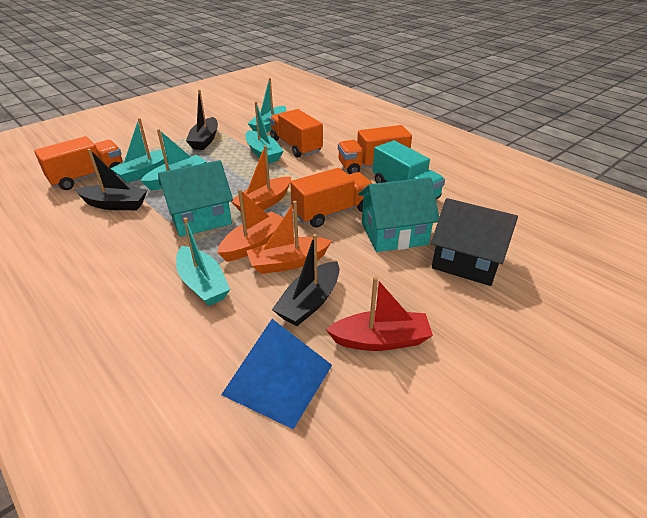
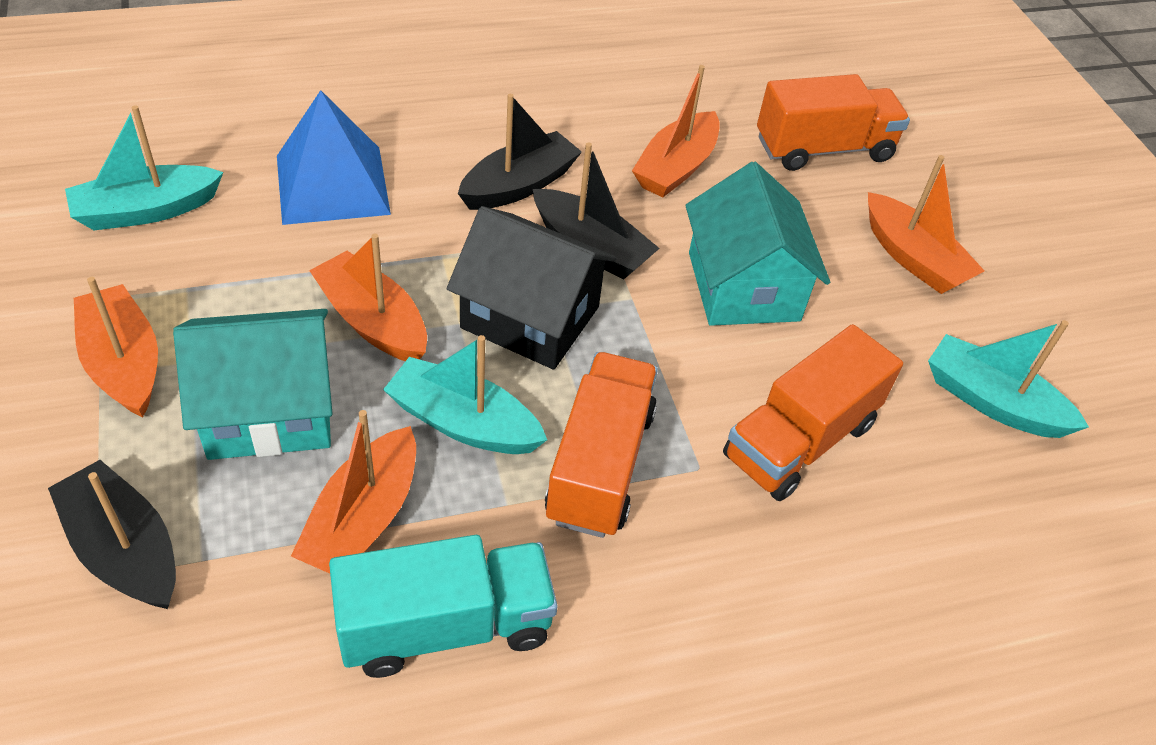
orange boat: 3 -> 5
orange truck: 4 -> 3
red boat: 1 -> 0
turquoise boat: 5 -> 3

